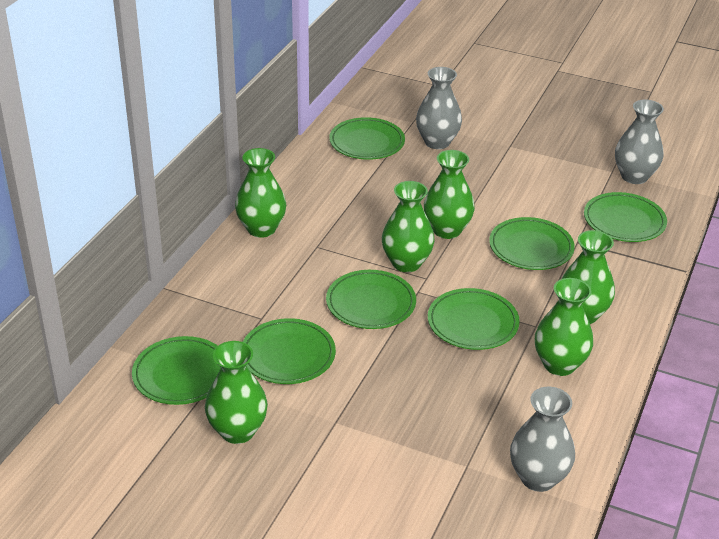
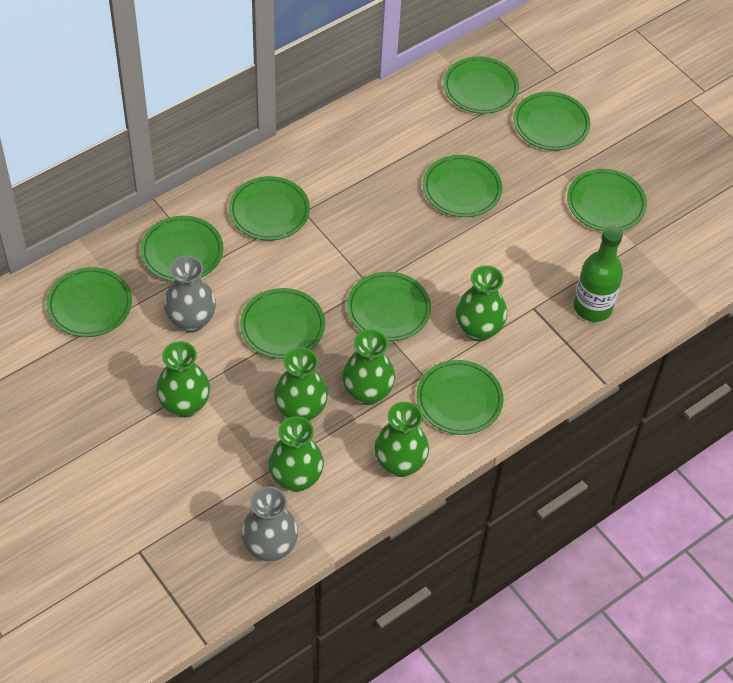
green bottle: 0 -> 1
green plate: 7 -> 10
grey vase: 3 -> 2

